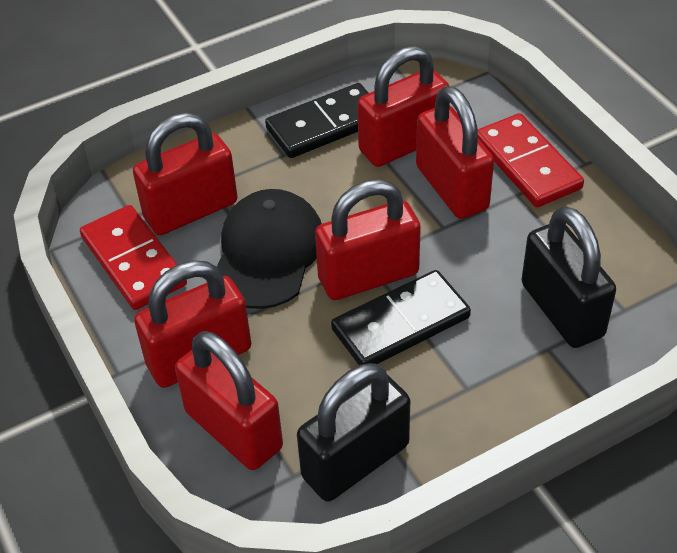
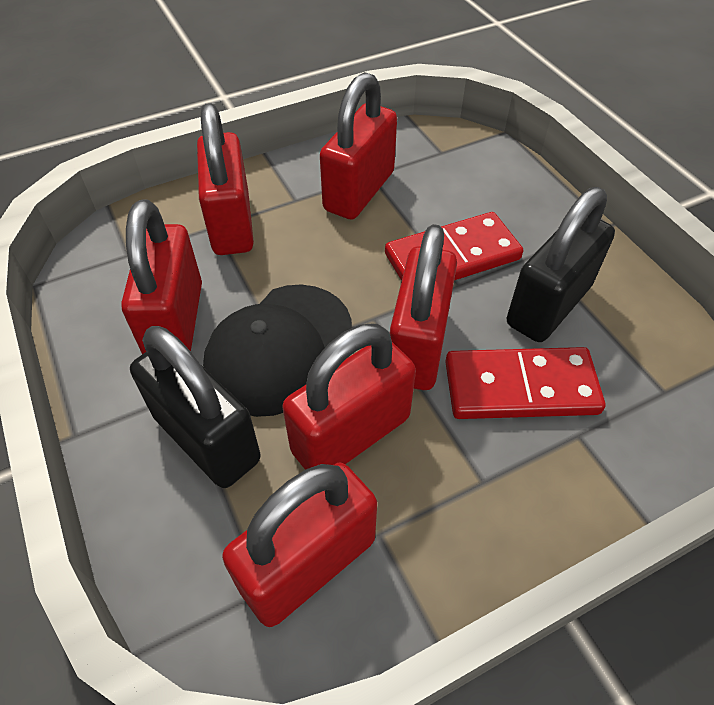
black domino: 2 -> 0

